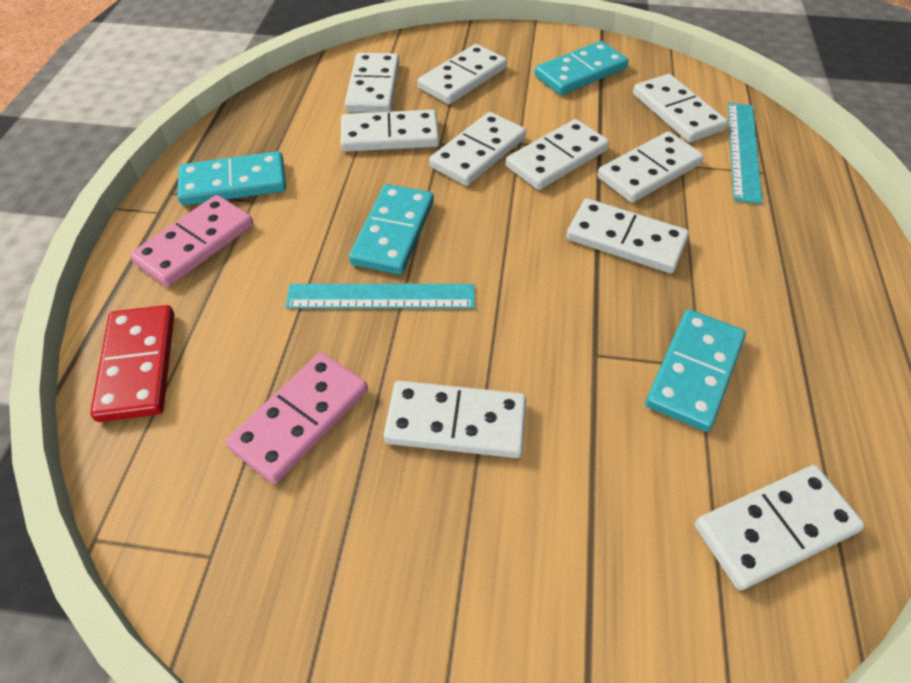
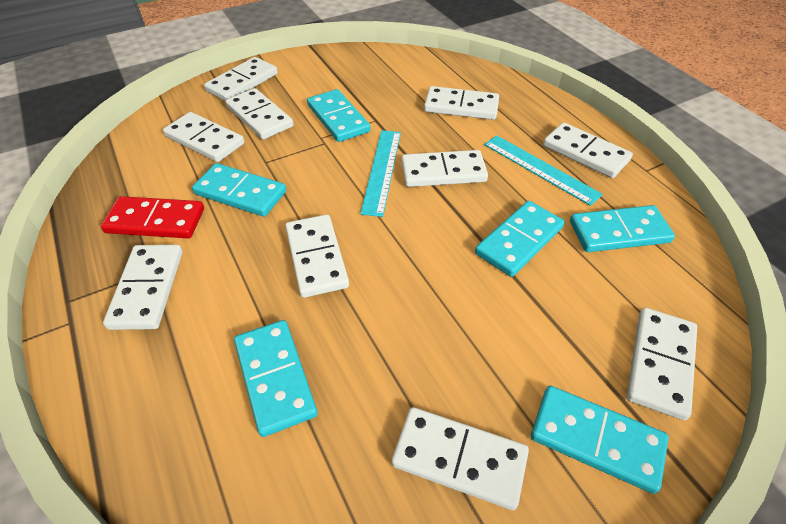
pink domino: 2 -> 0
turquoise domino: 4 -> 6

